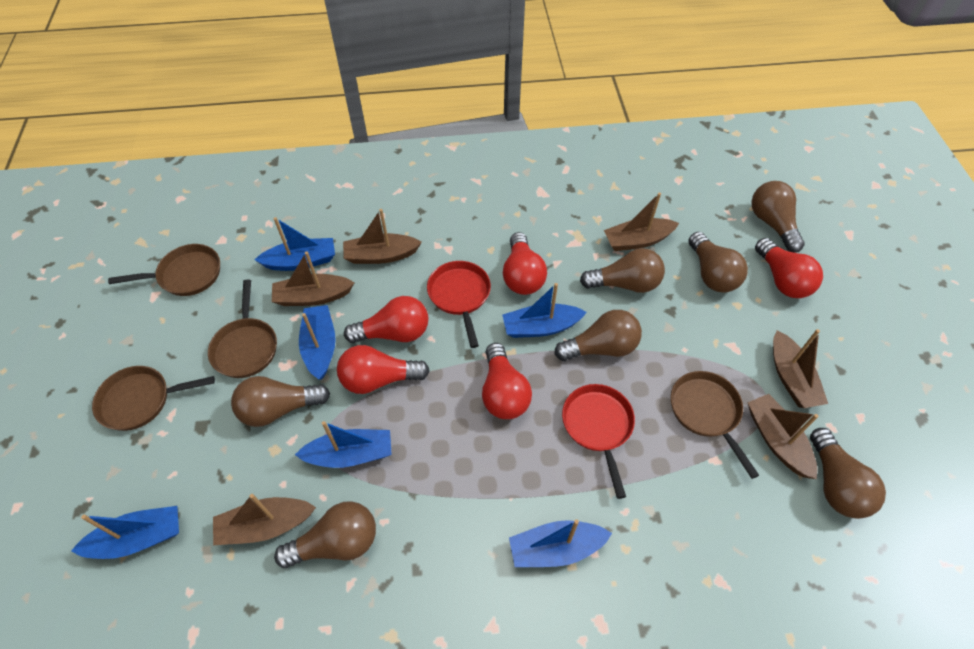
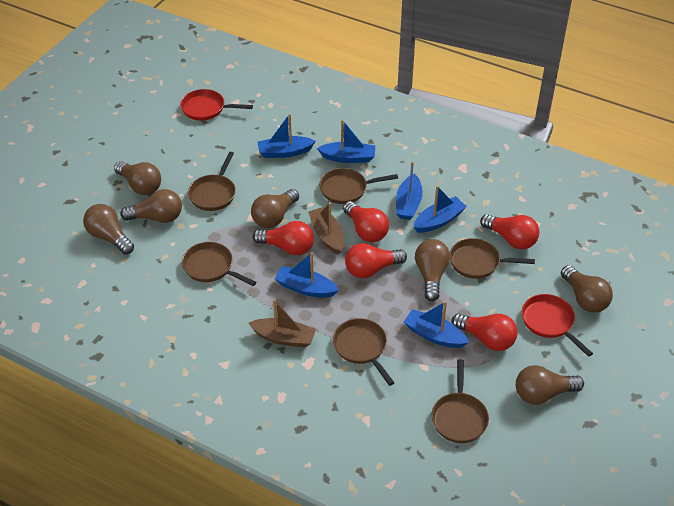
brown boat: 6 -> 2
brown pan: 4 -> 6

